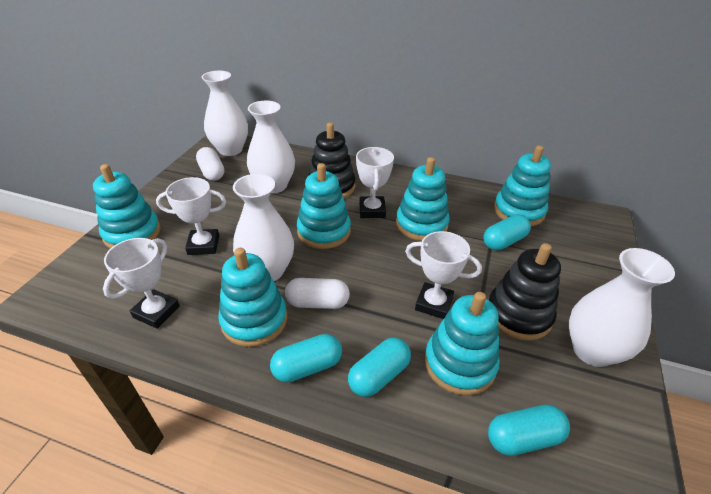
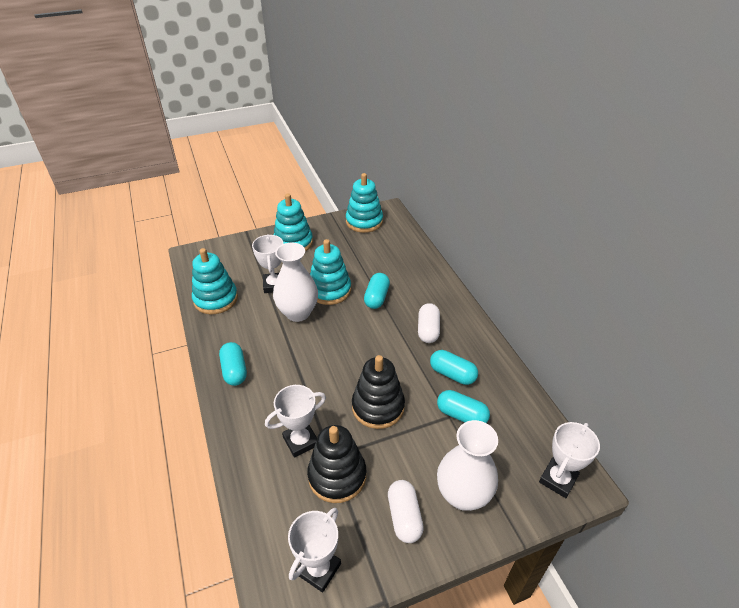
turquoise stacking toy: 6 -> 4
white vase: 4 -> 2

